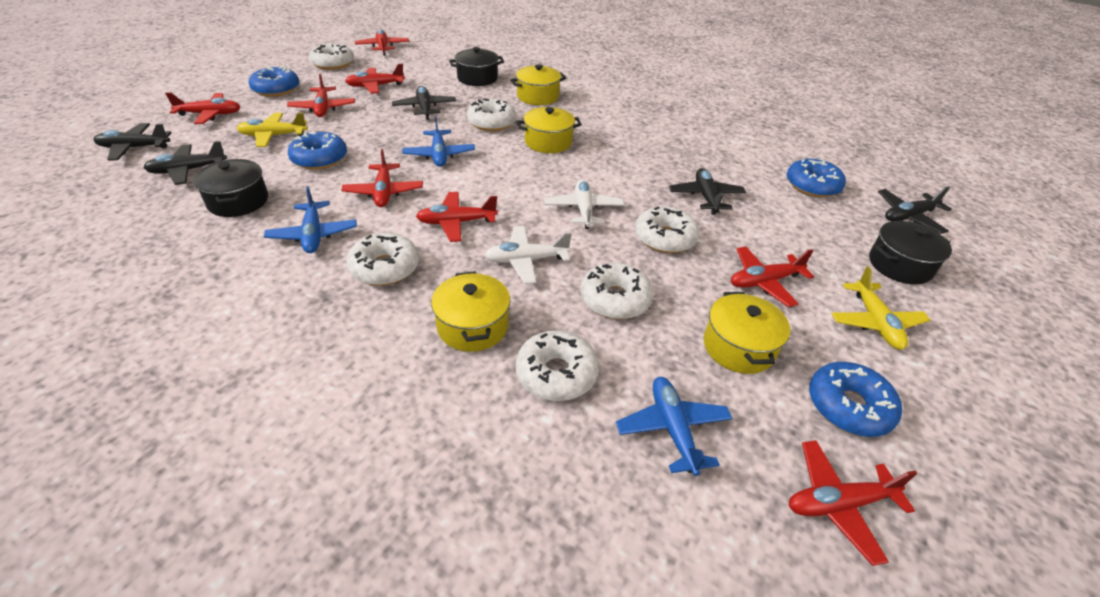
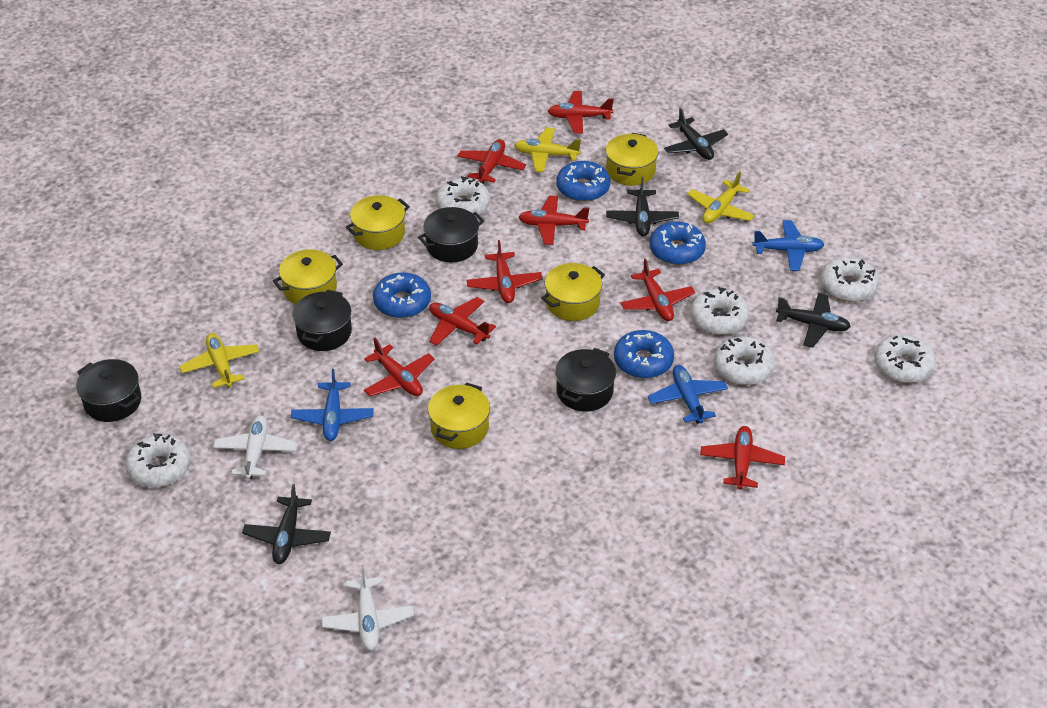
black plane: 5 -> 4
black pot: 3 -> 4
yellow plane: 2 -> 3
yellow pot: 4 -> 5

